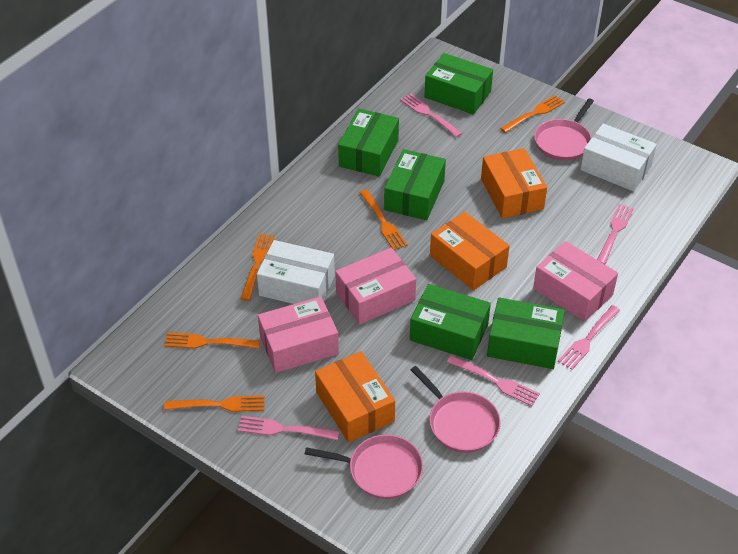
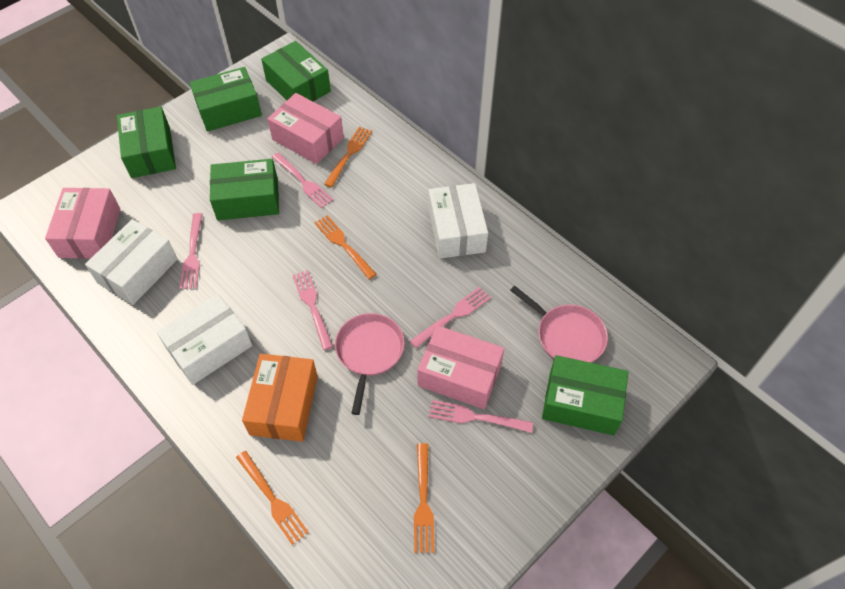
orange box: 3 -> 1
orange fork: 5 -> 4
pink pan: 3 -> 2
white box: 2 -> 3

